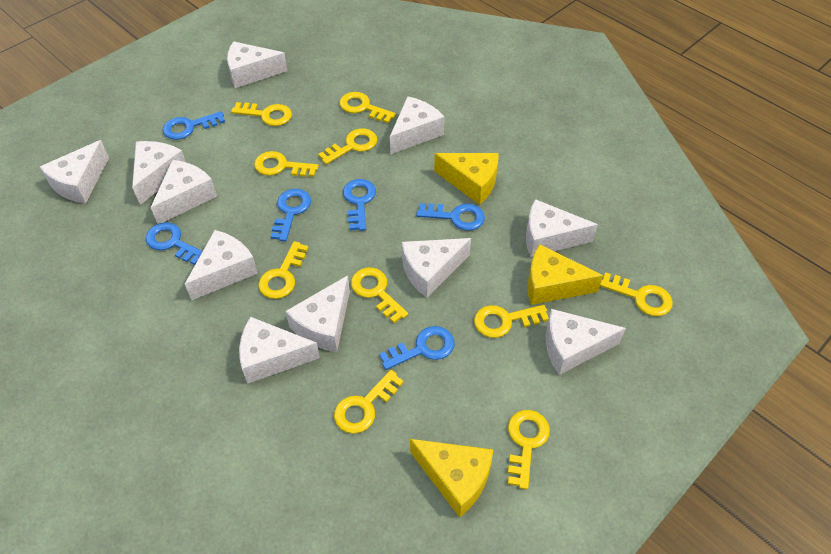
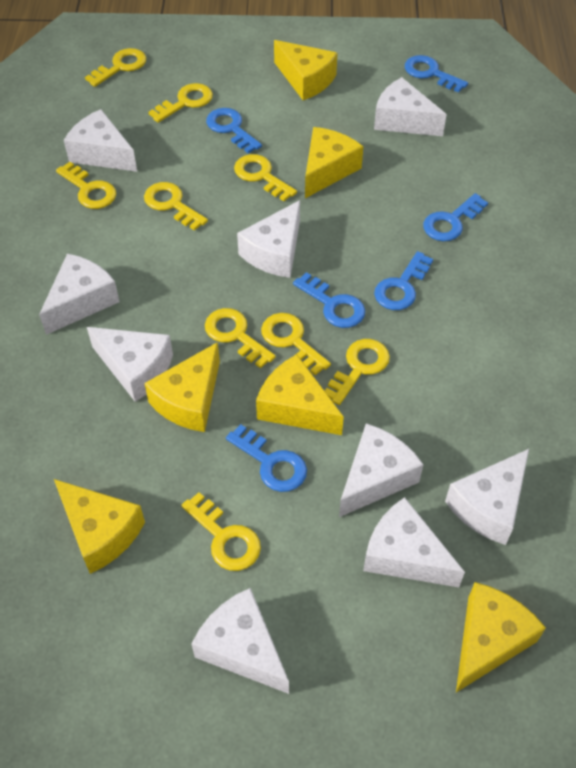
white cheese: 11 -> 9
yellow cheese: 3 -> 6
yellow key: 10 -> 9

